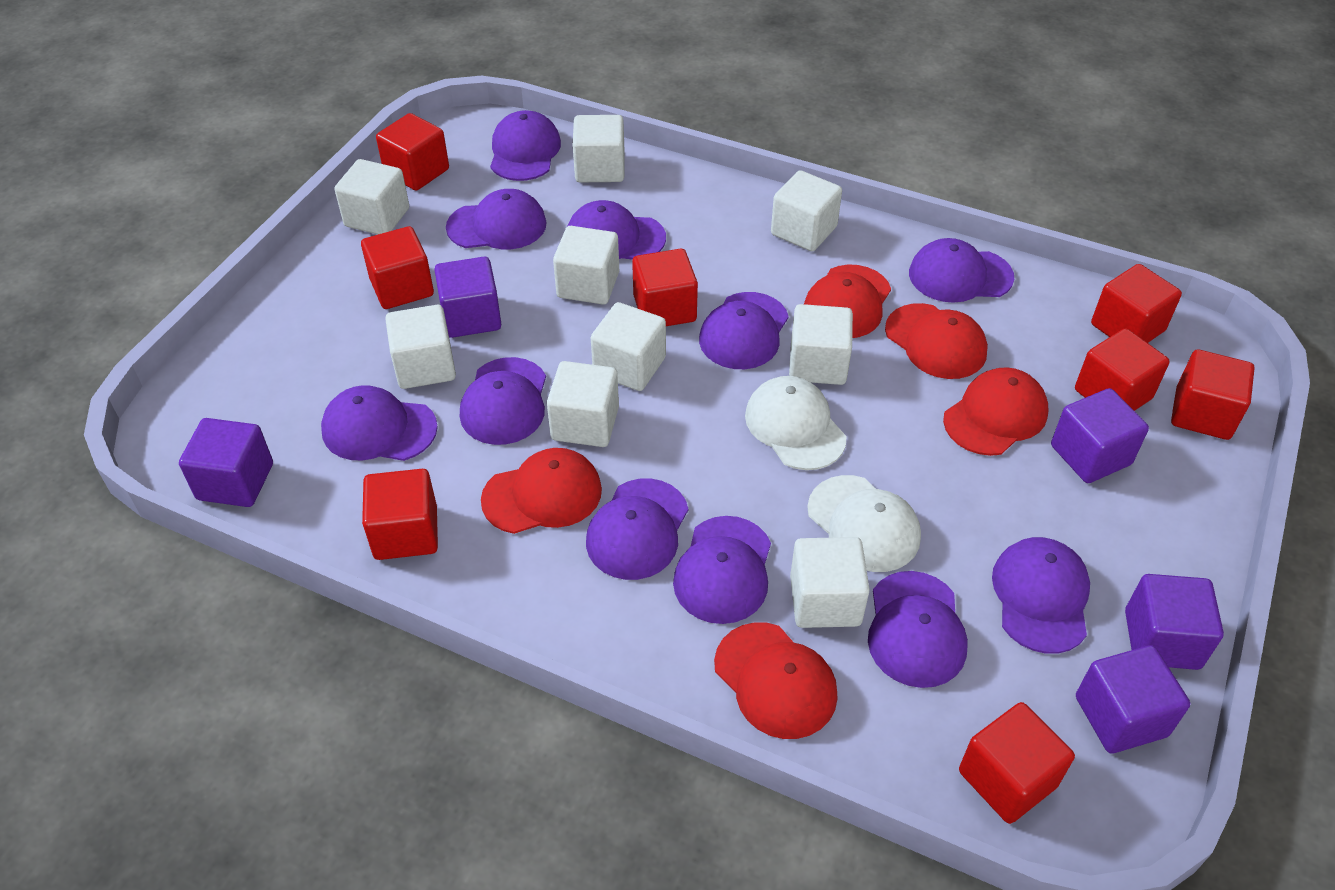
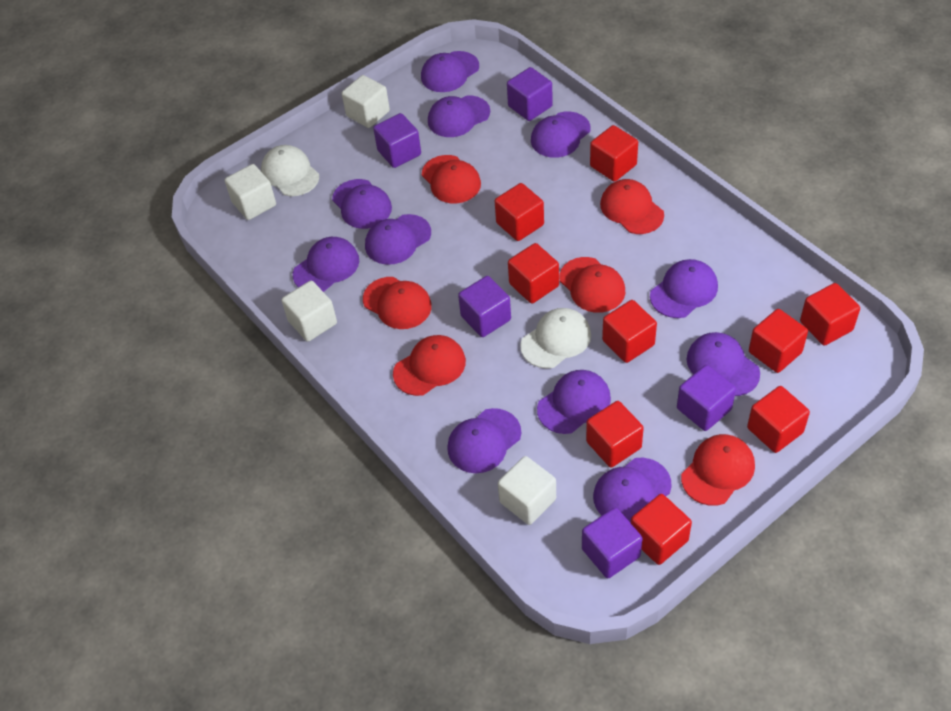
red cap: 5 -> 6
red cube: 8 -> 9
white cube: 9 -> 4

